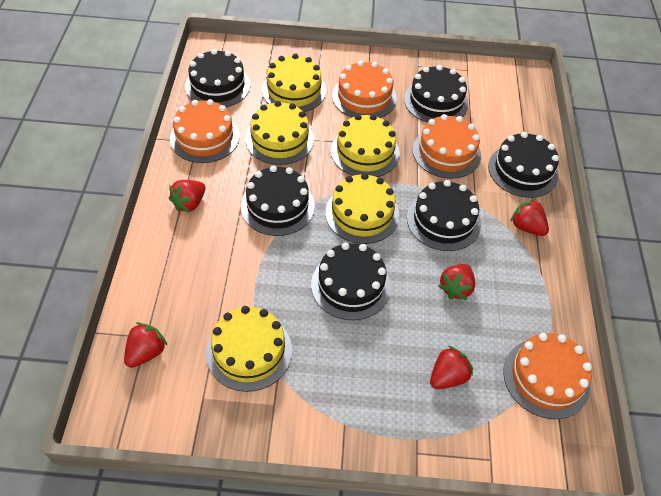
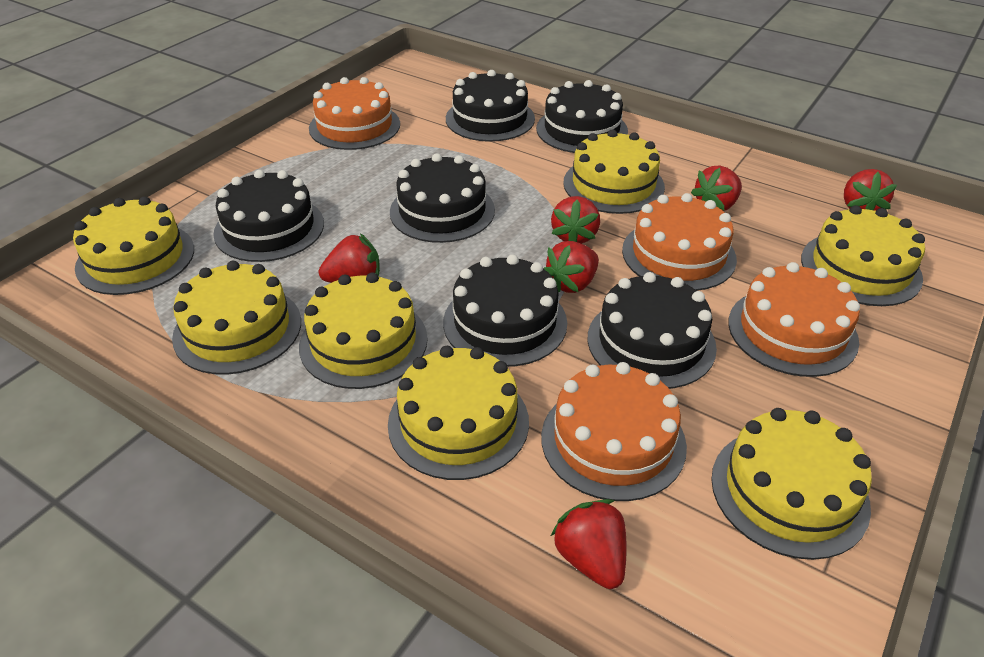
red strawberry: 5 -> 6
yellow cake: 5 -> 7

